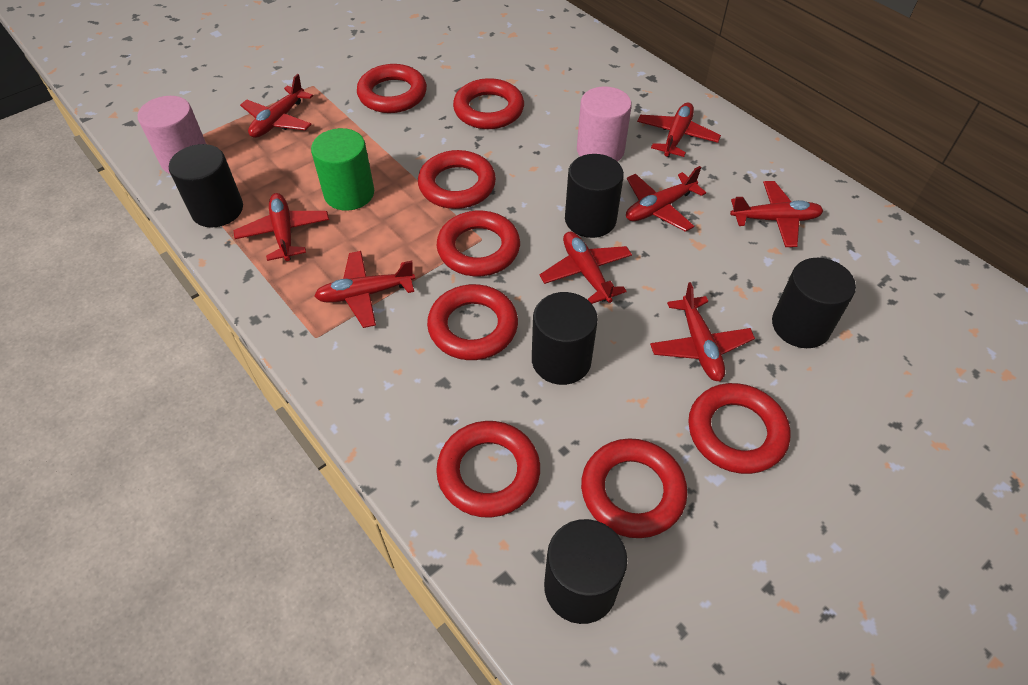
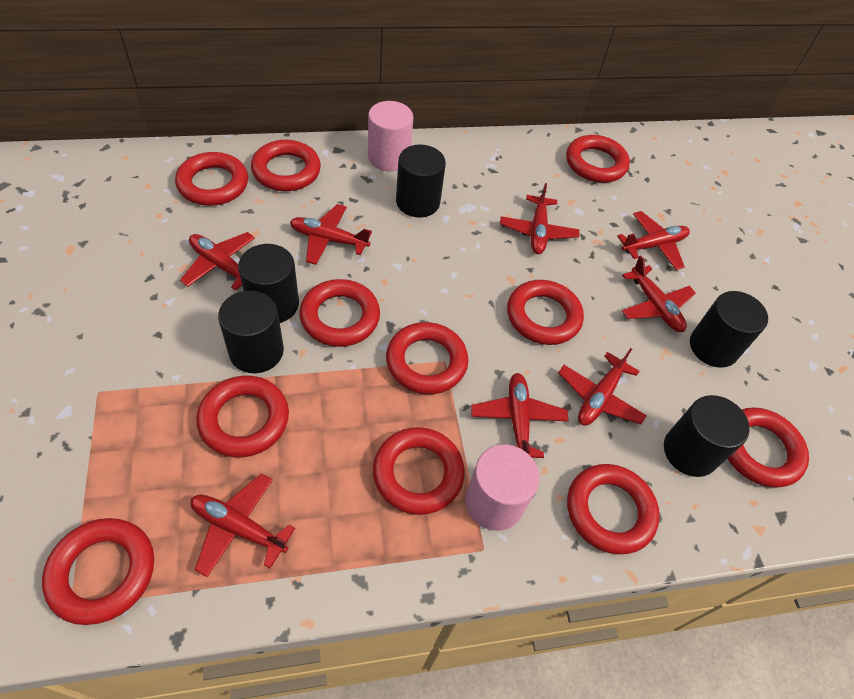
green cylinder: 1 -> 0
red ring: 8 -> 11

